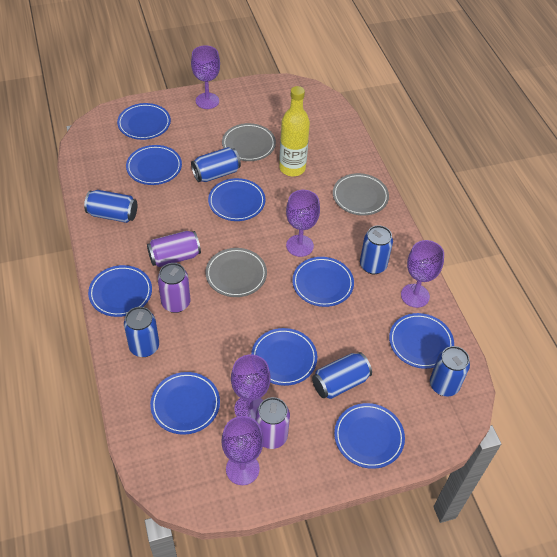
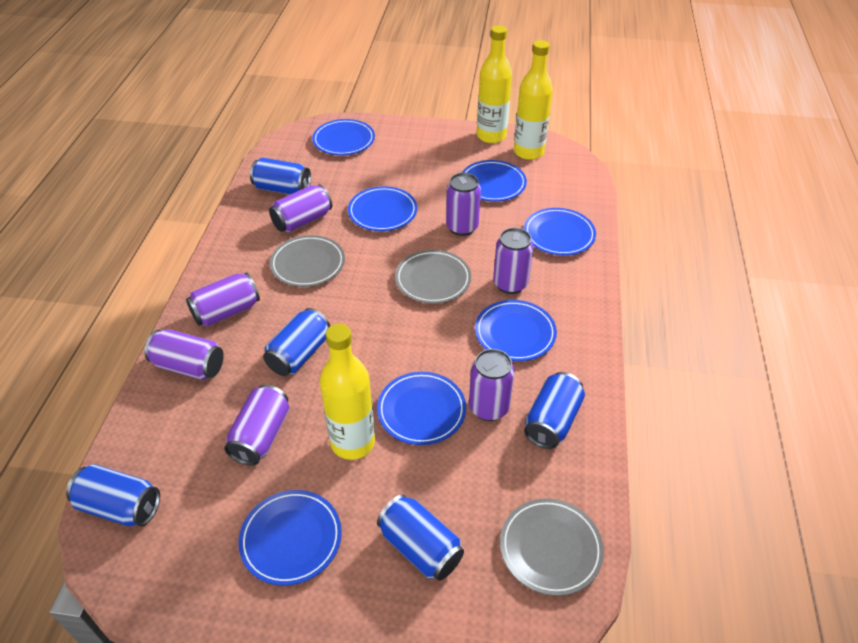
blue can: 6 -> 5
blue plate: 9 -> 7
purple can: 3 -> 7
purple goblet: 5 -> 0
yellow bottle: 1 -> 3

